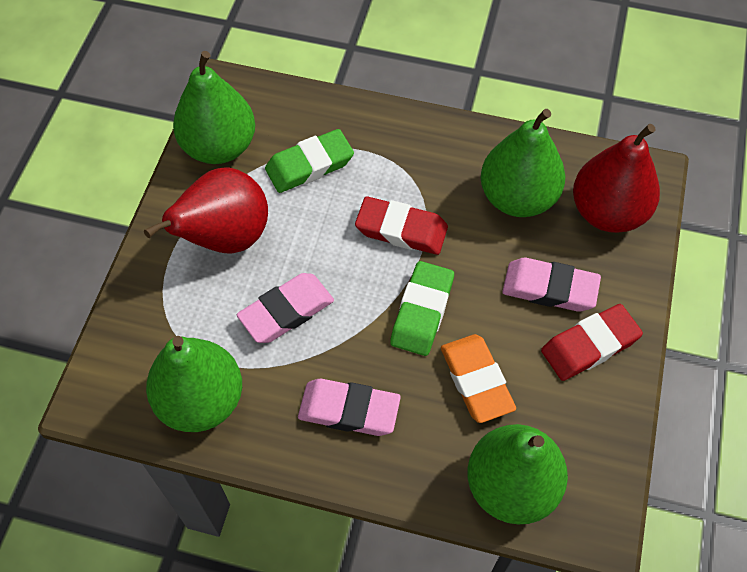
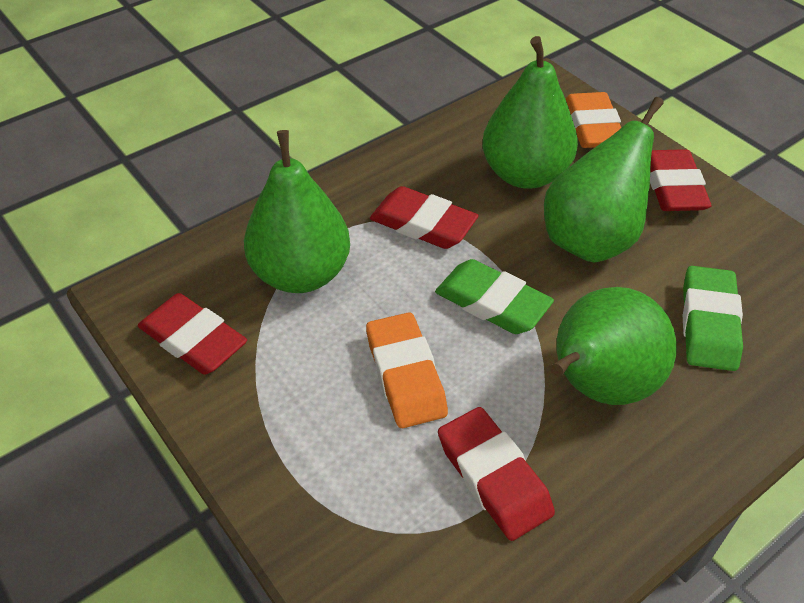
orange eraser: 1 -> 2
pink eraser: 3 -> 0
red eraser: 2 -> 4
red pear: 2 -> 0

